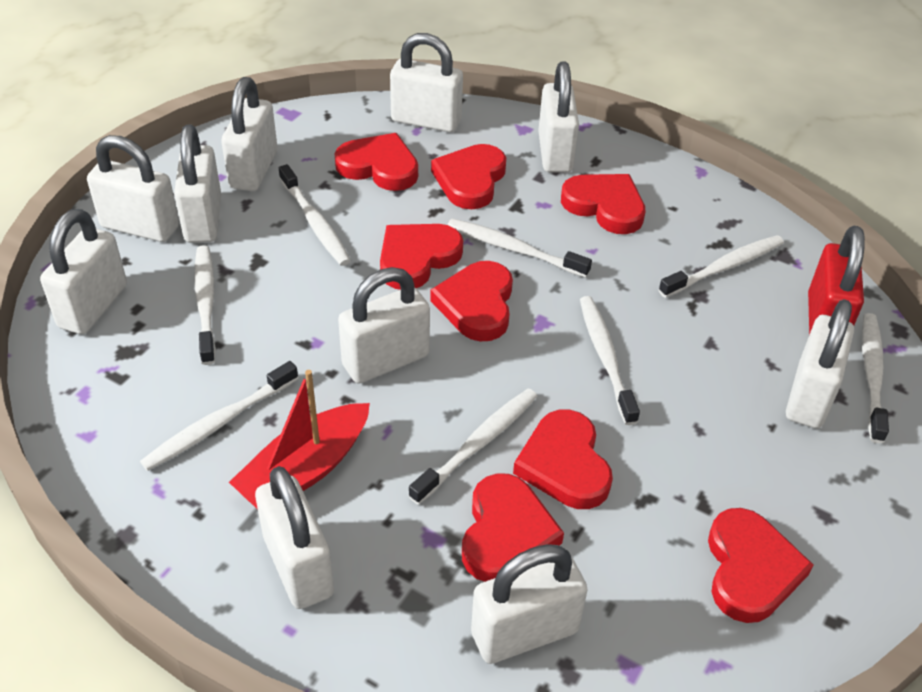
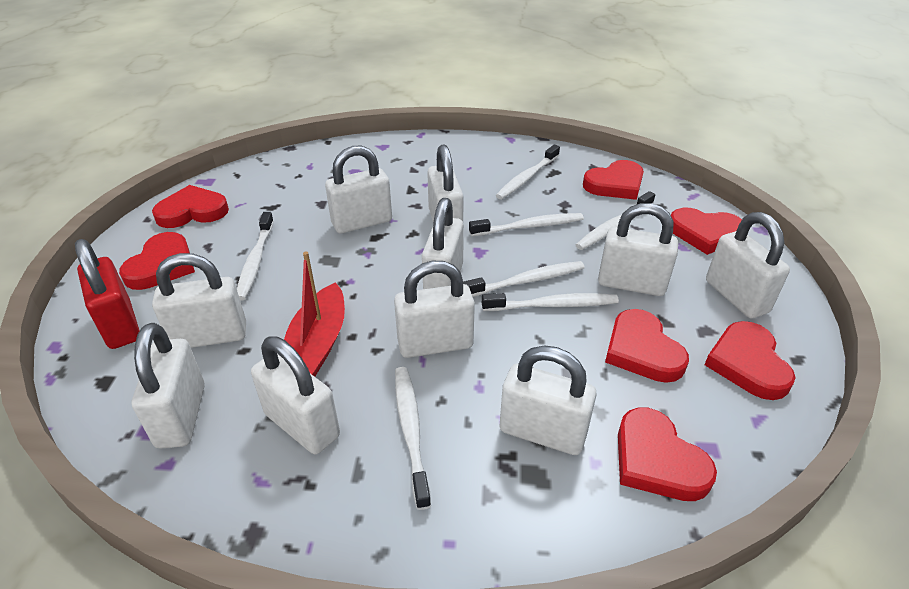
red heart: 8 -> 7
white toothbrush: 8 -> 7

